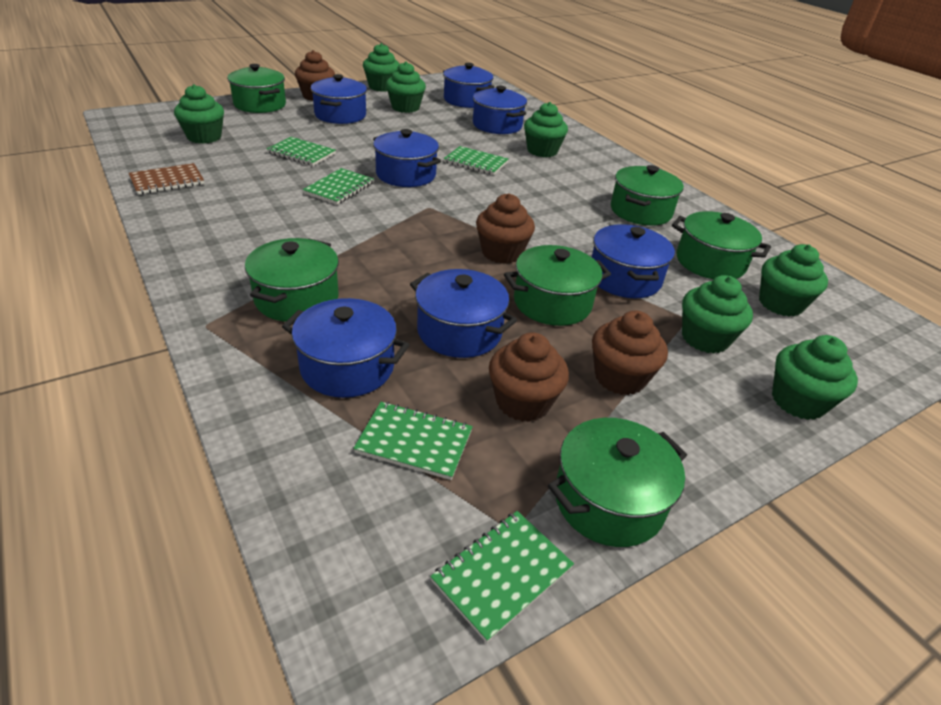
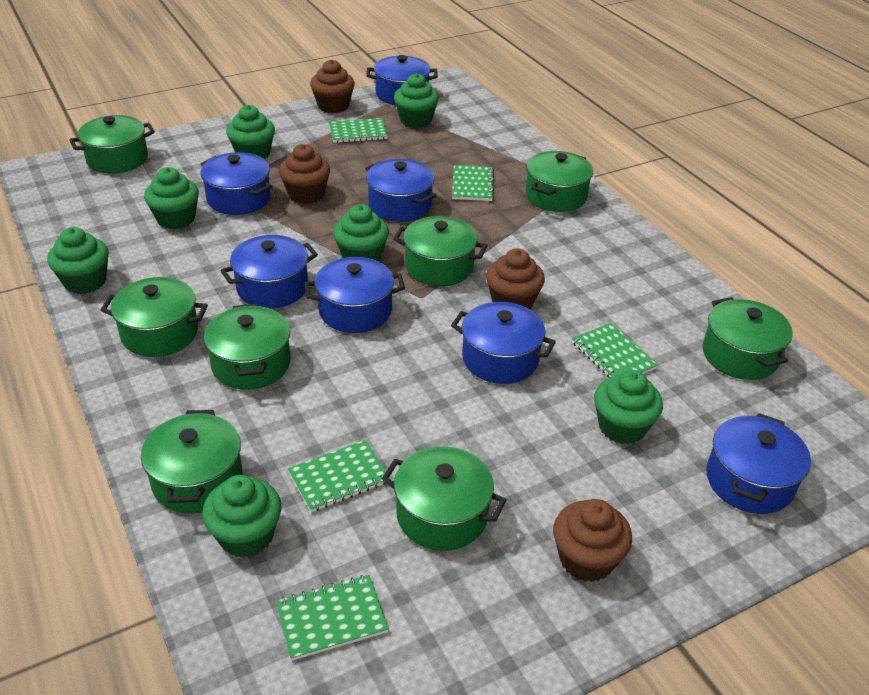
brown notebook: 1 -> 0
green pot: 6 -> 8

